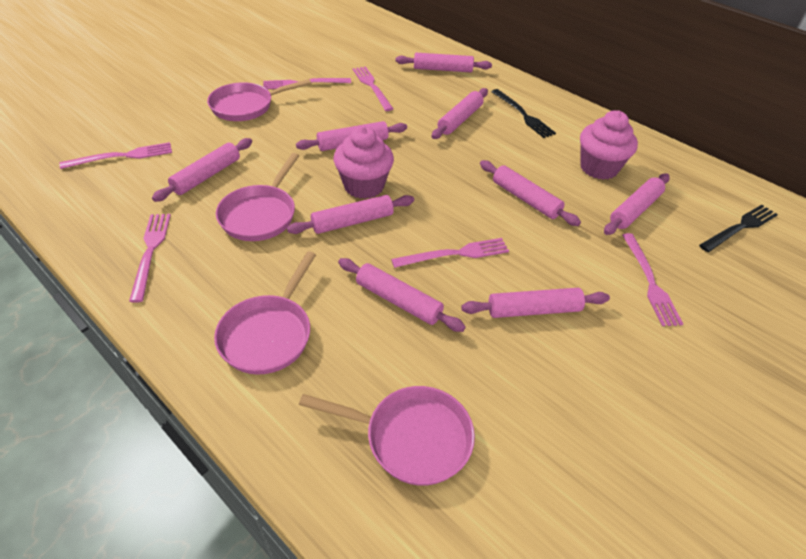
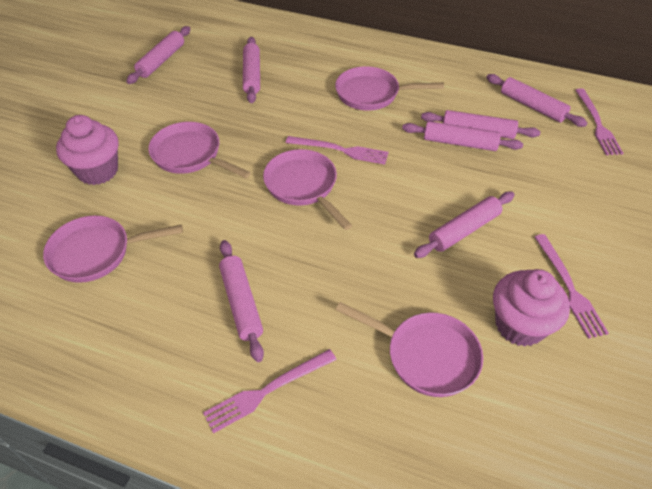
black fork: 2 -> 0
pink fork: 6 -> 4
pink pan: 4 -> 5
pink rolling pin: 9 -> 7

